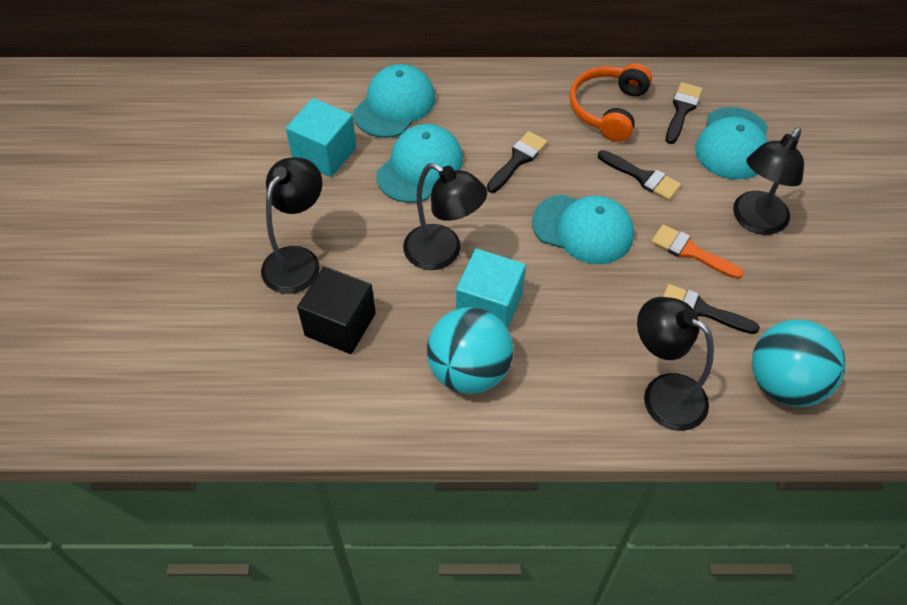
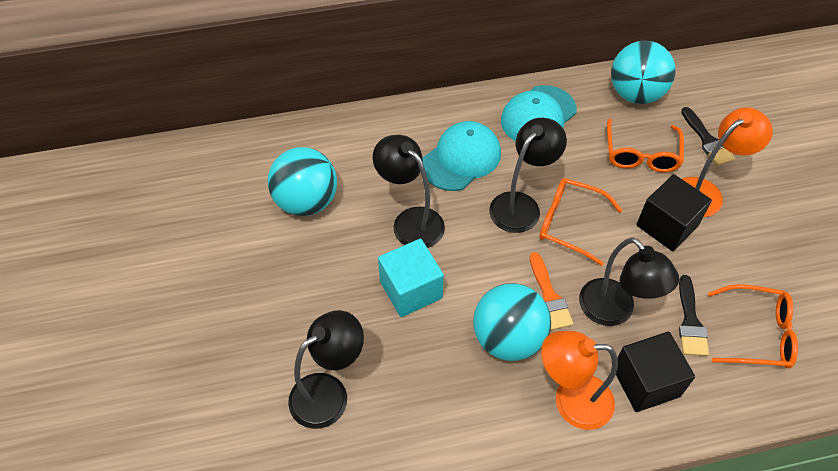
black brush: 4 -> 2
black cube: 1 -> 2
orange glasses: 0 -> 3
orange headphones: 1 -> 0
orange lamp: 0 -> 2
turquoise ball: 2 -> 3
turquoise cap: 4 -> 2
turquoise cube: 2 -> 1

